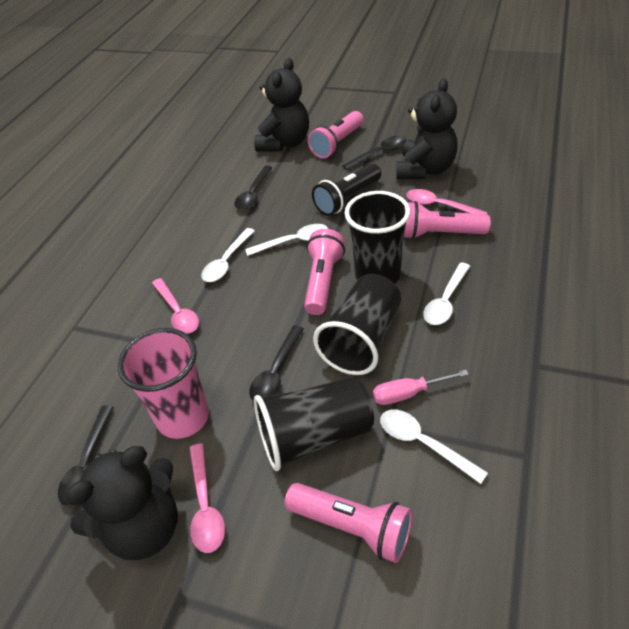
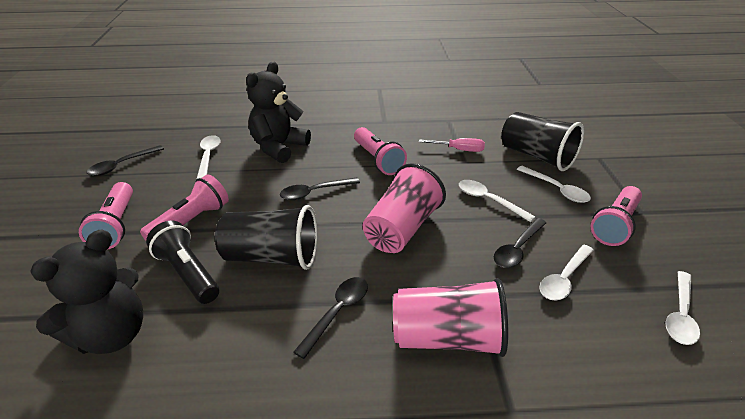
black cup: 3 -> 2
black teddy bear: 3 -> 2
pink cup: 1 -> 2
pink spoon: 3 -> 0
white spoon: 4 -> 5

